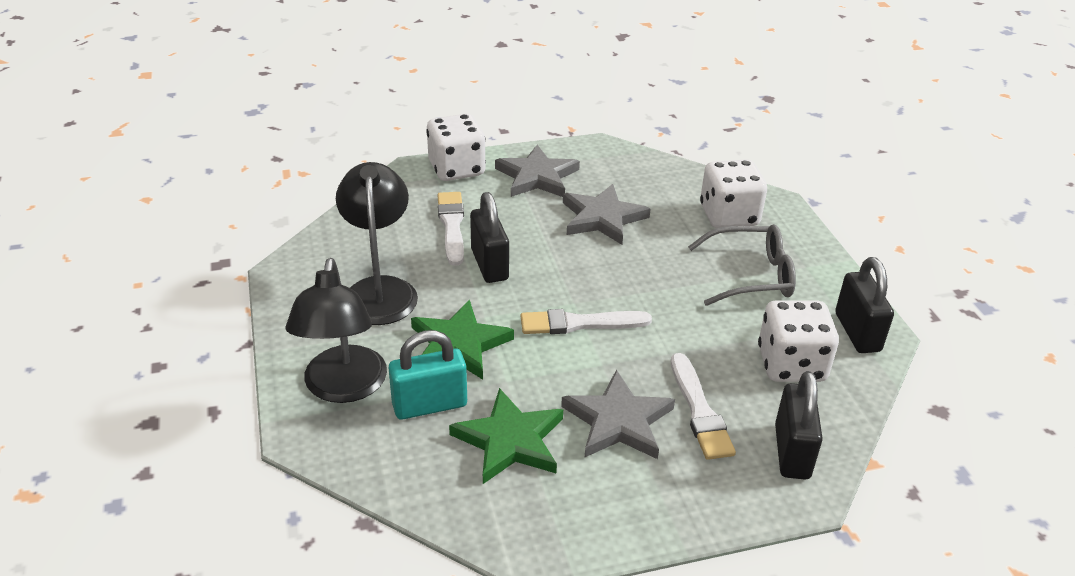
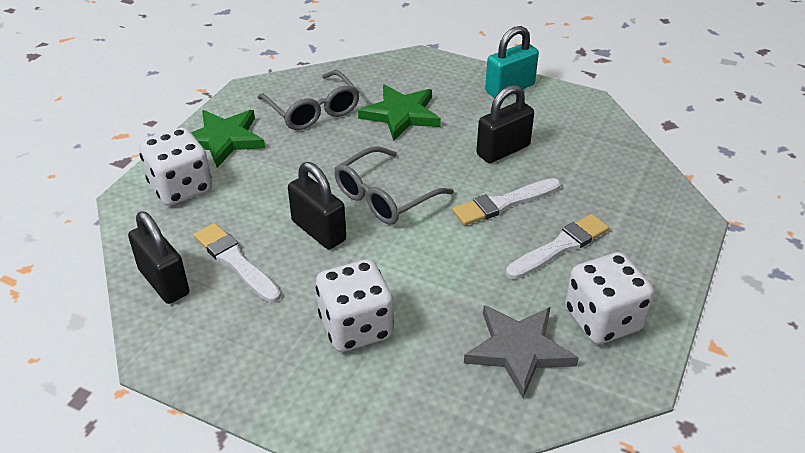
black lamp: 2 -> 0
grey glasses: 1 -> 2
grey star: 3 -> 1

